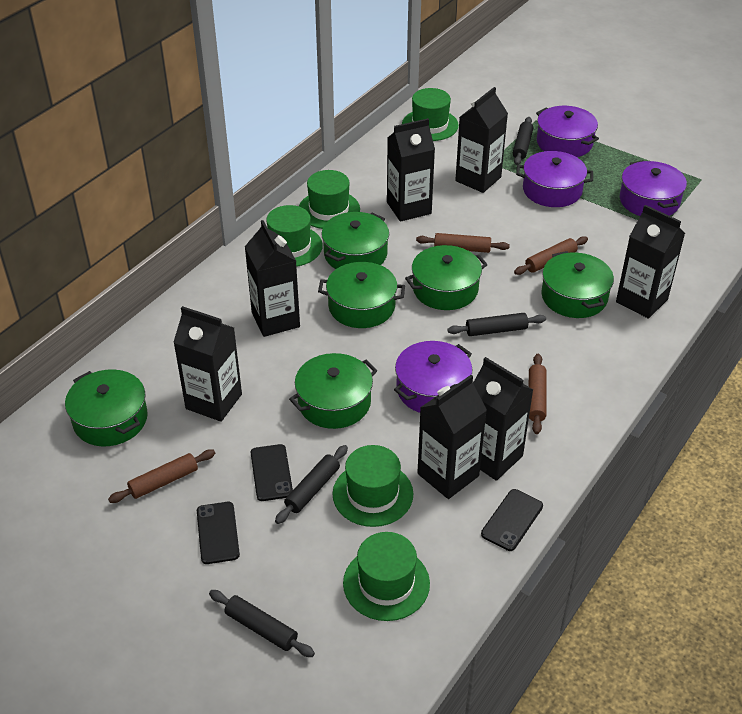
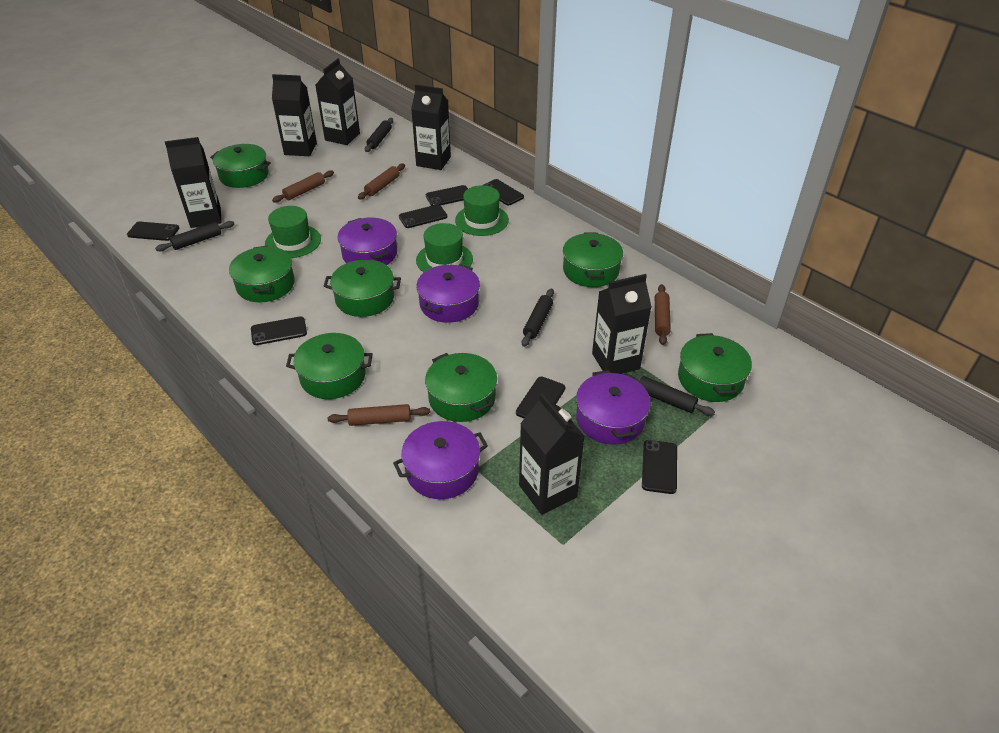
black carton: 7 -> 6
black phone: 3 -> 7
green hat: 5 -> 3
green pot: 6 -> 7

